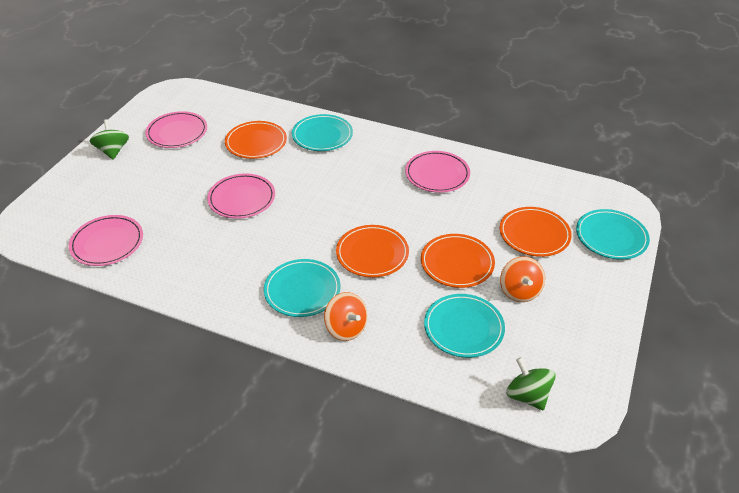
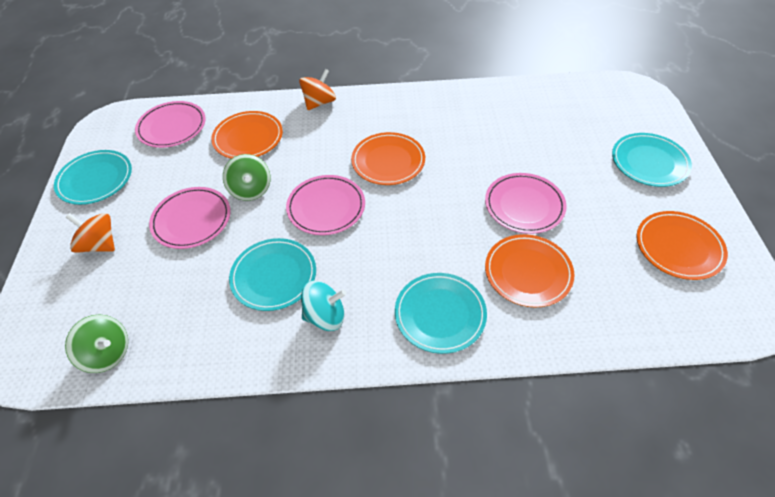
turquoise spinning top: 0 -> 1

